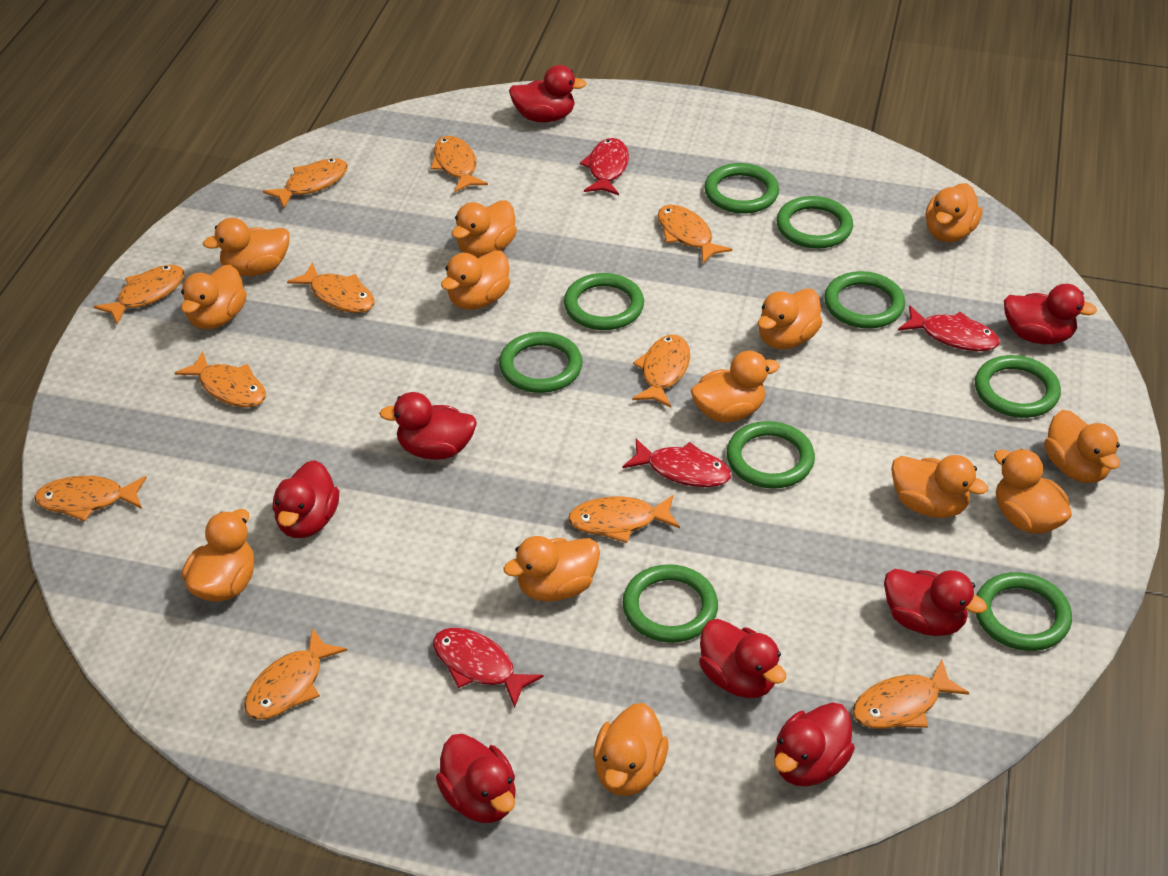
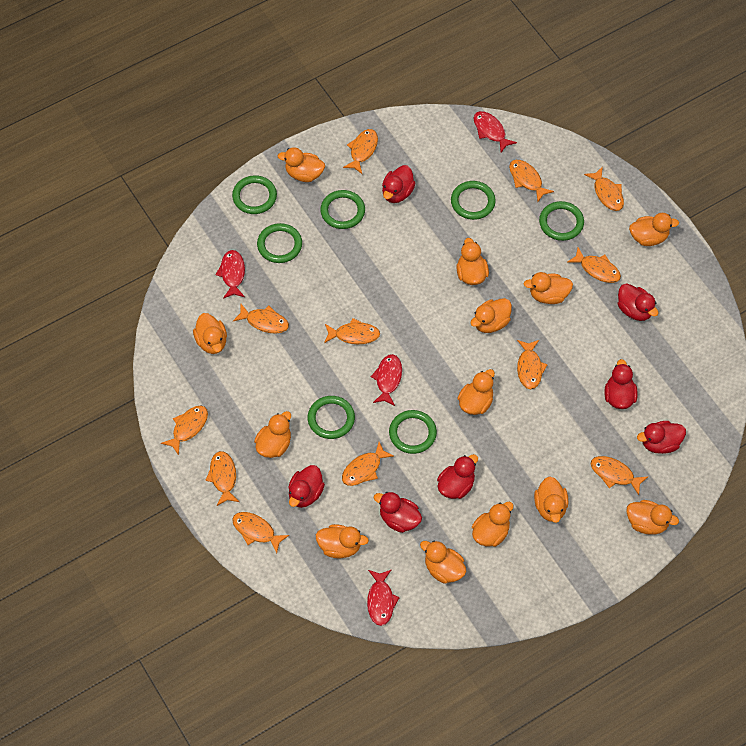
green ring: 9 -> 7
orange fish: 11 -> 12
red duck: 8 -> 7

